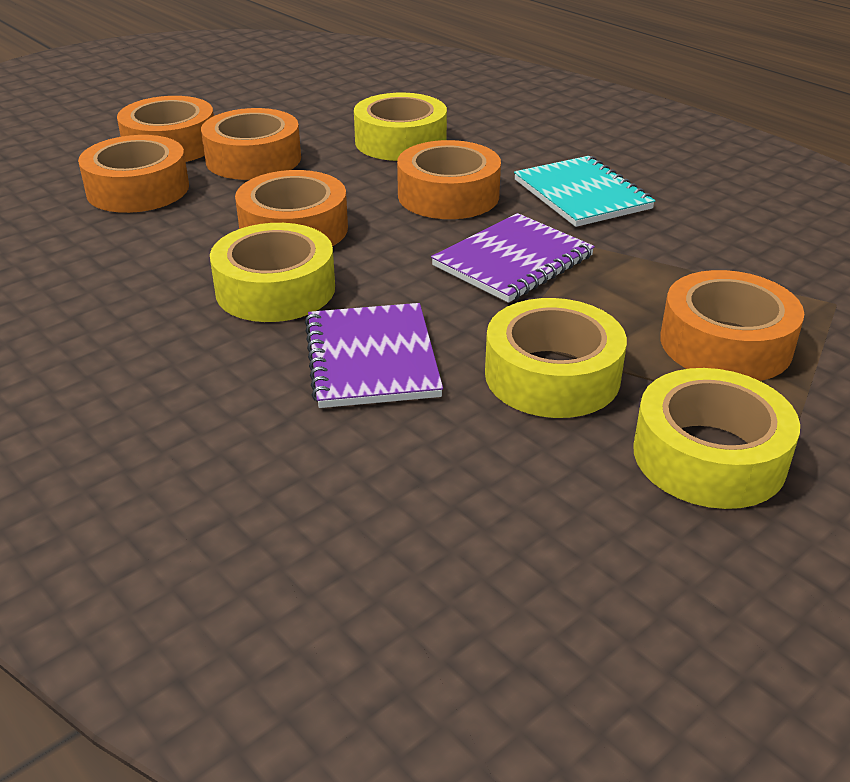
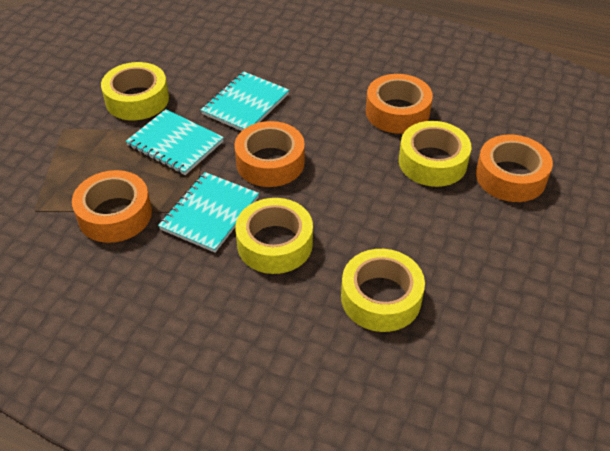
orange tape: 6 -> 4
purple notebook: 2 -> 0
turquoise notebook: 1 -> 3

